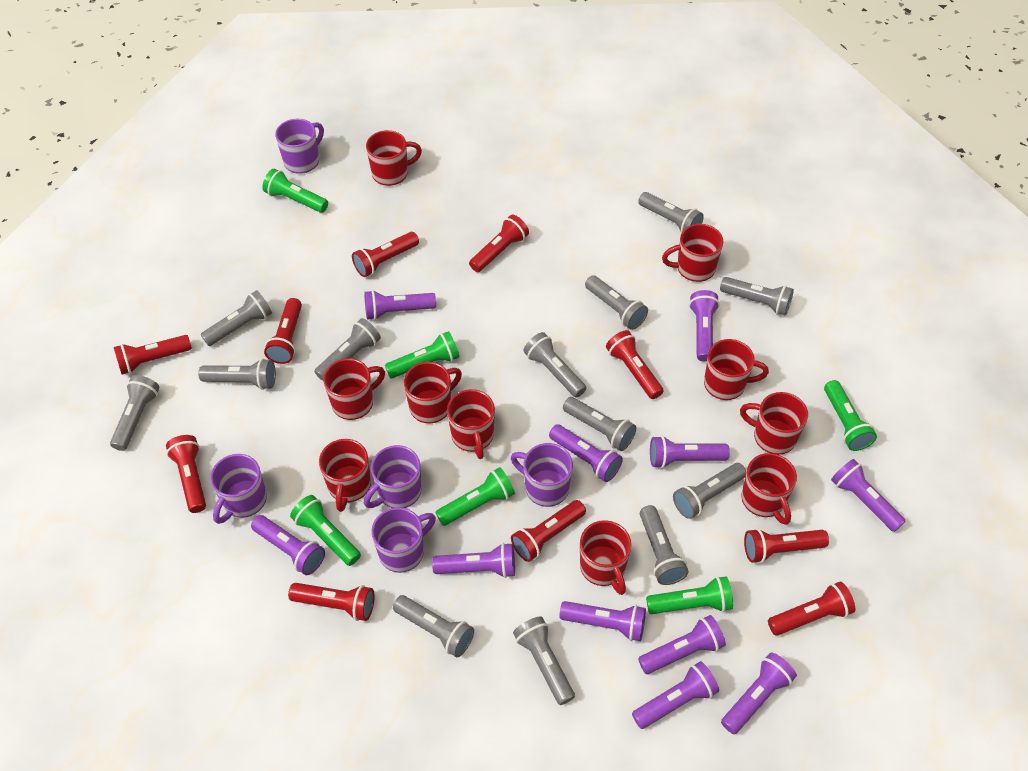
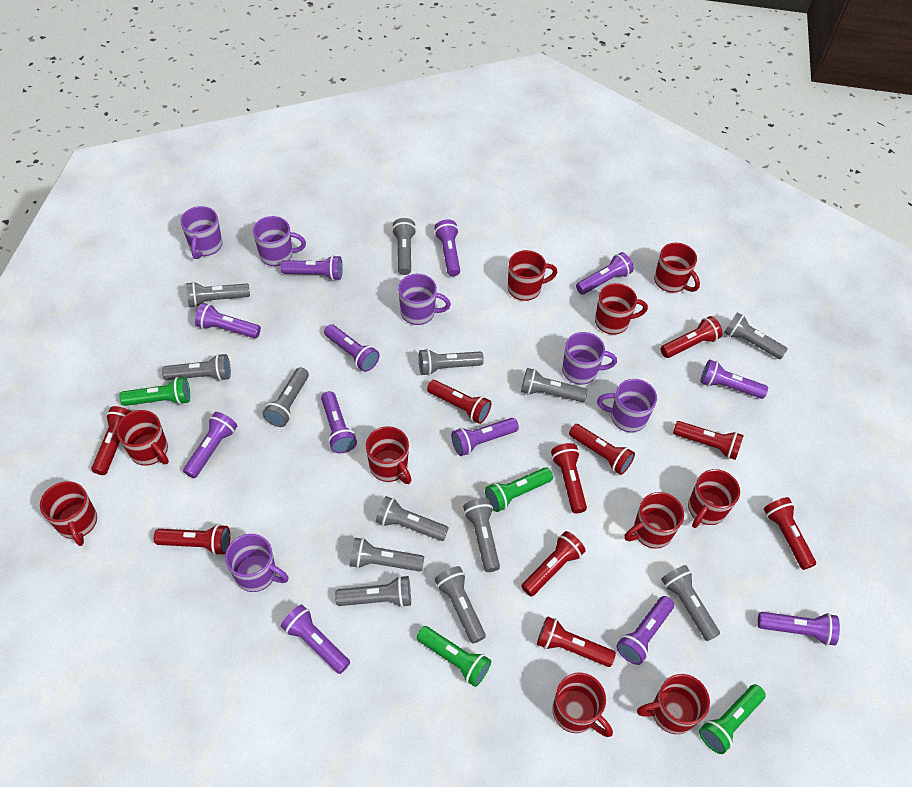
green flashlight: 6 -> 4
purple flashlight: 11 -> 12
purple mug: 5 -> 6

